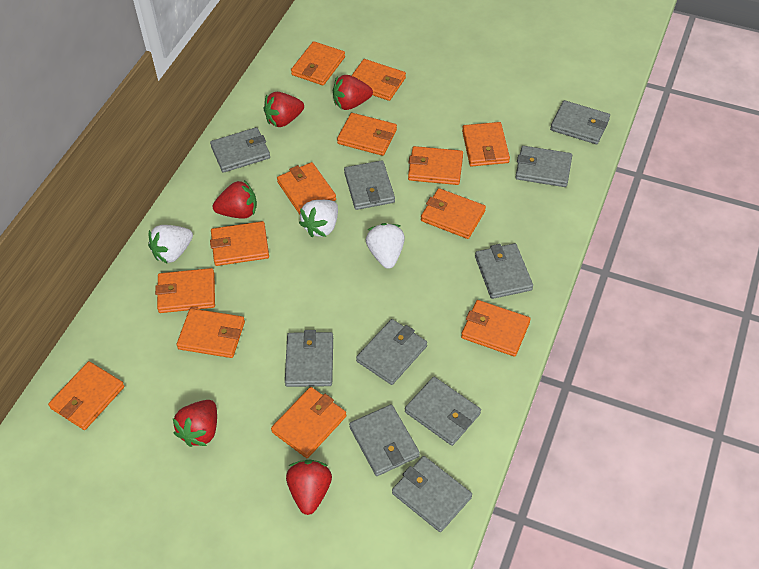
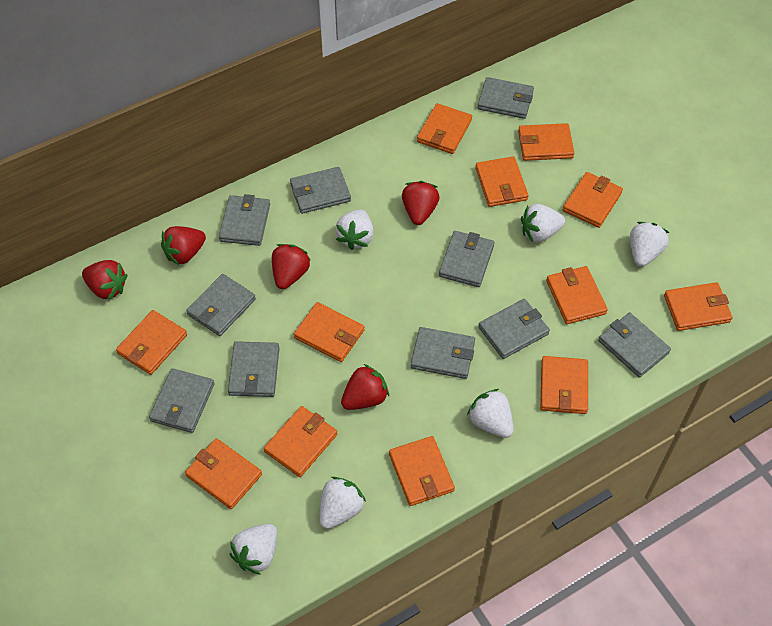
orange wallet: 13 -> 12
white strawberry: 3 -> 6

